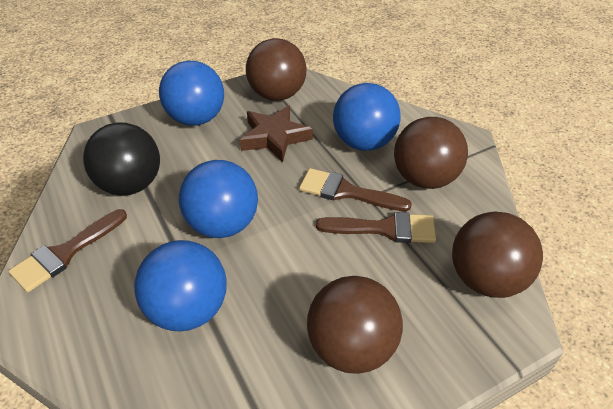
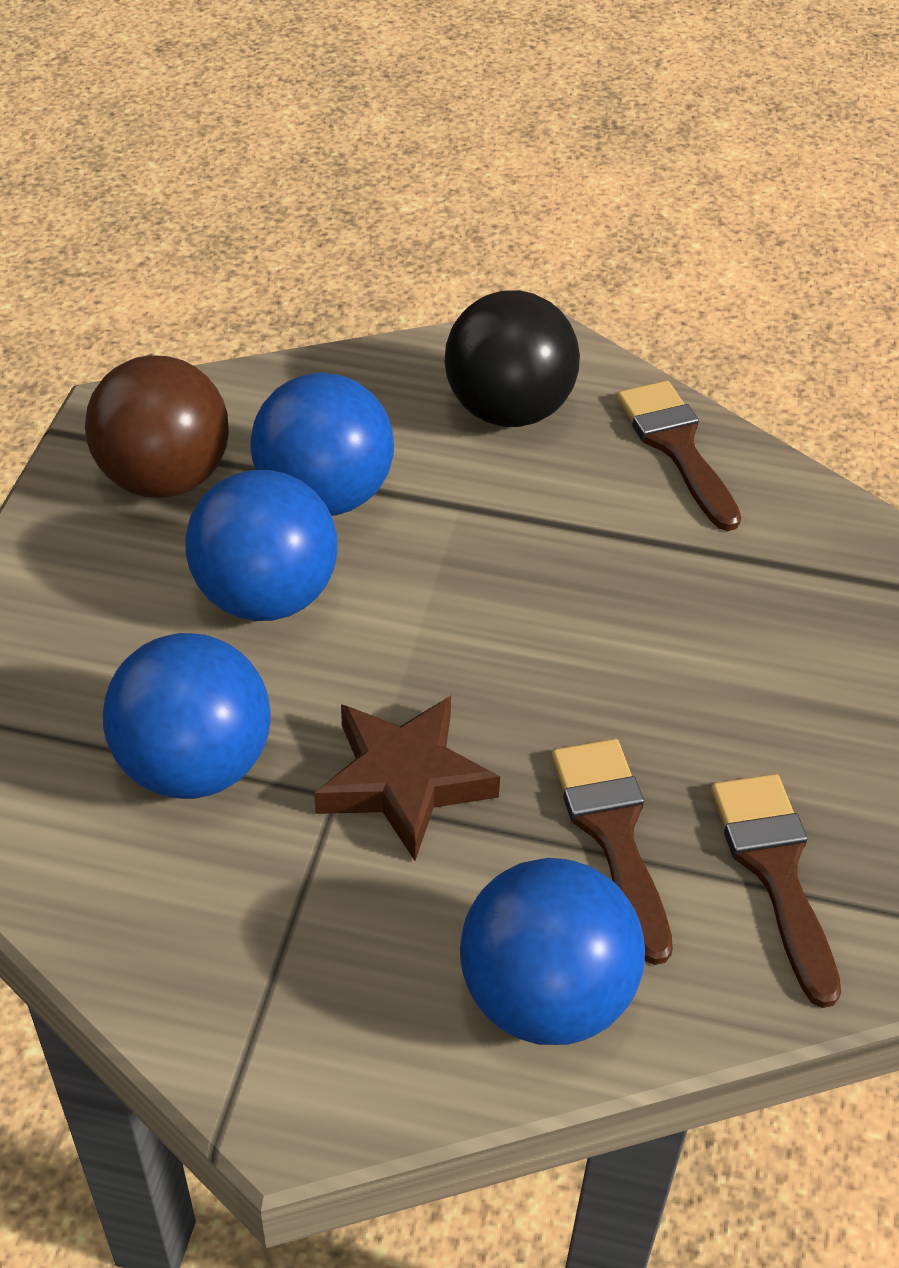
brown ball: 4 -> 1

